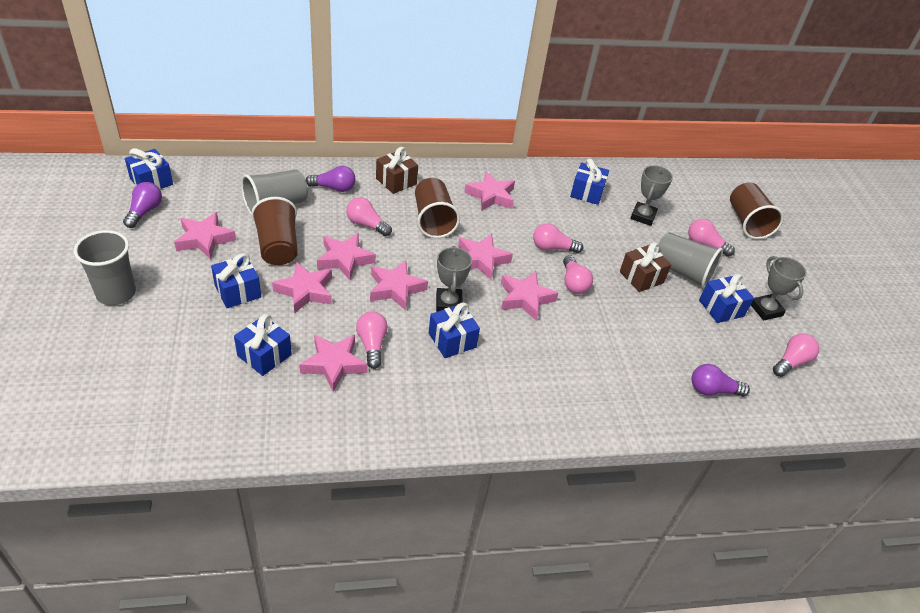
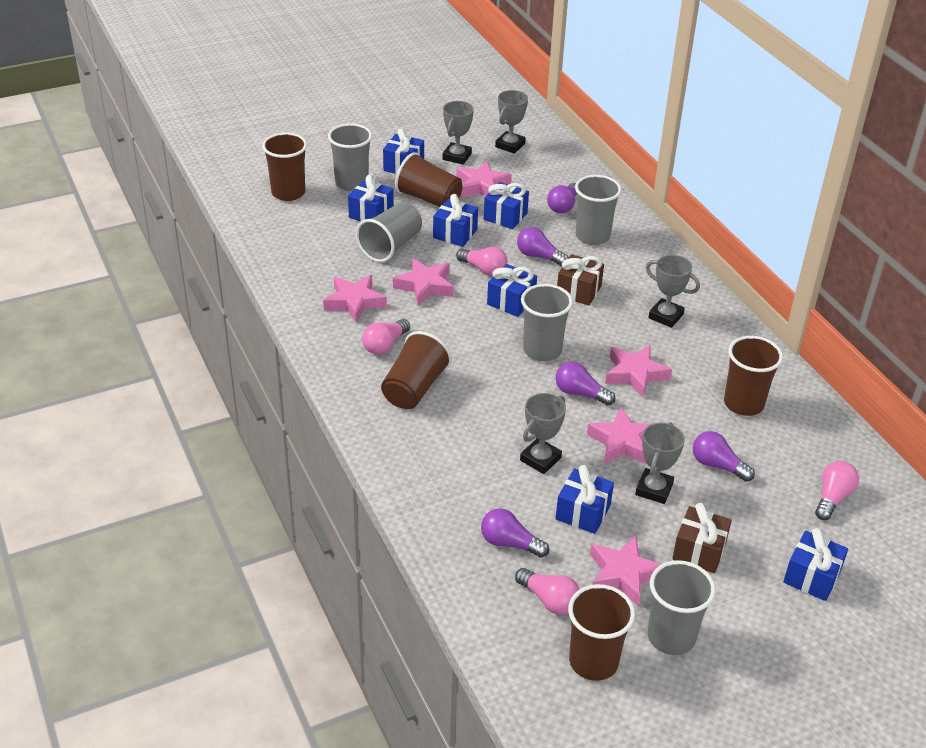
blue gift: 6 -> 7
brown cup: 3 -> 5
grey cup: 3 -> 5
grey trophy: 3 -> 5
pink light bulb: 6 -> 4
pink star: 8 -> 6
purple light bulb: 3 -> 5

